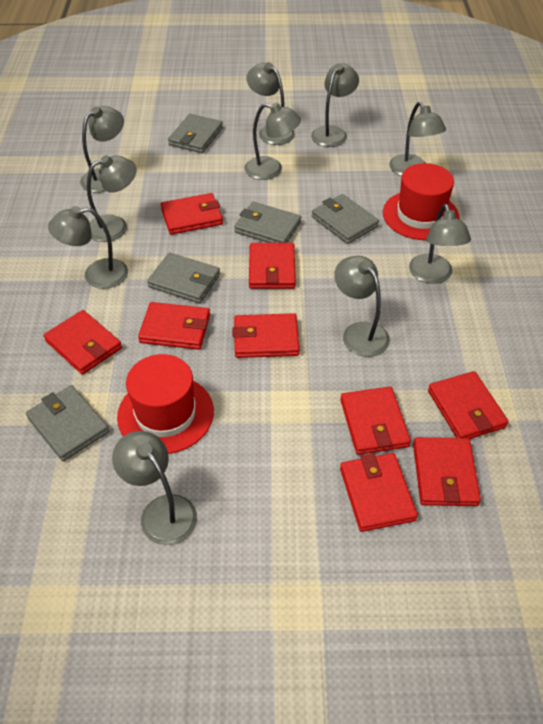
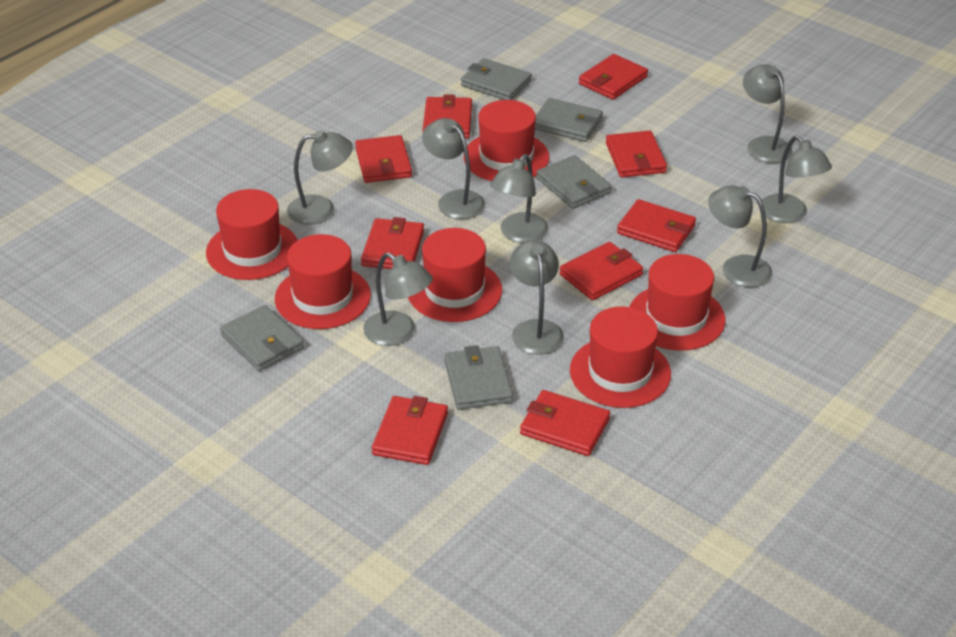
grey lamp: 10 -> 8
red hat: 2 -> 6

